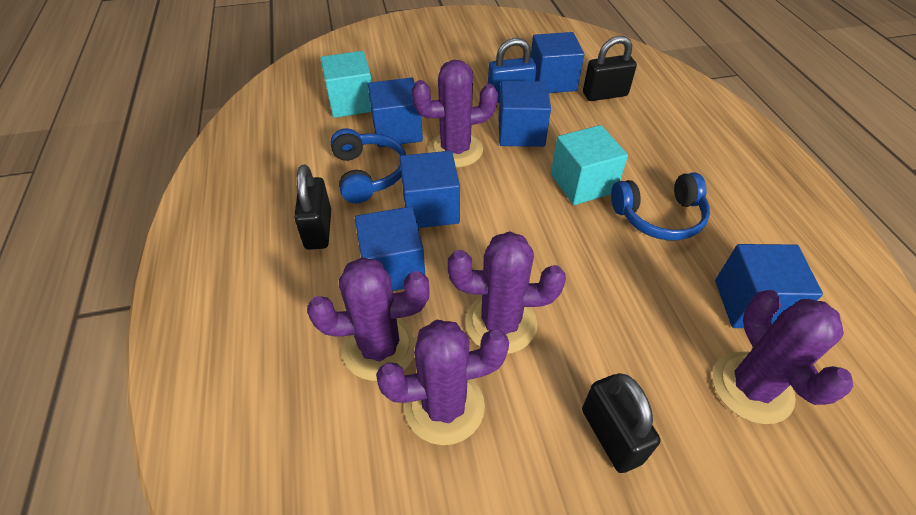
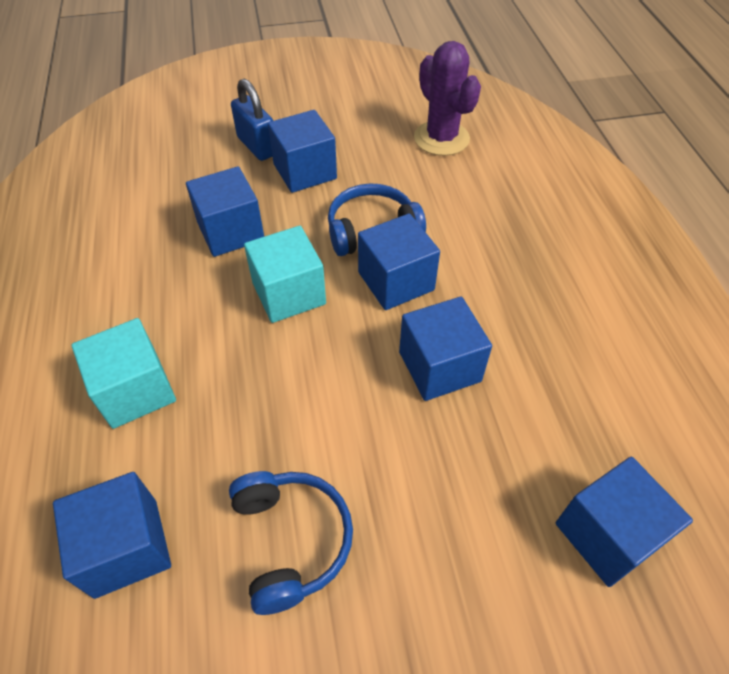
black padlock: 3 -> 0
purple cactus: 5 -> 1

